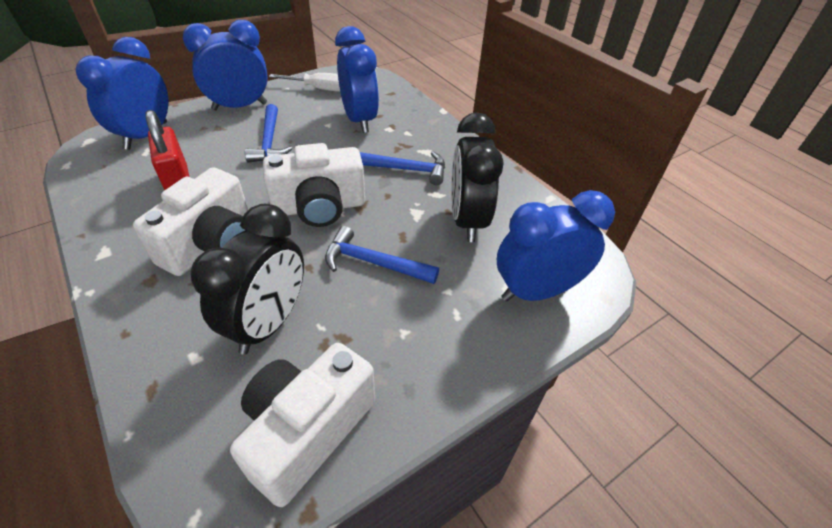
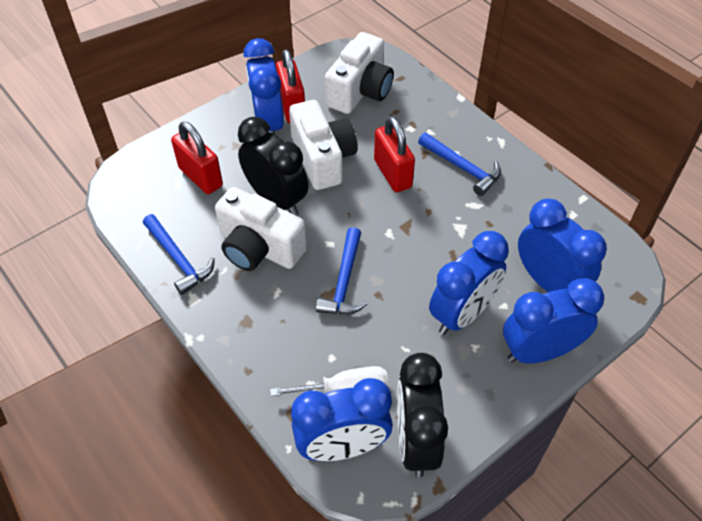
blue clock: 4 -> 5
red padlock: 1 -> 3

